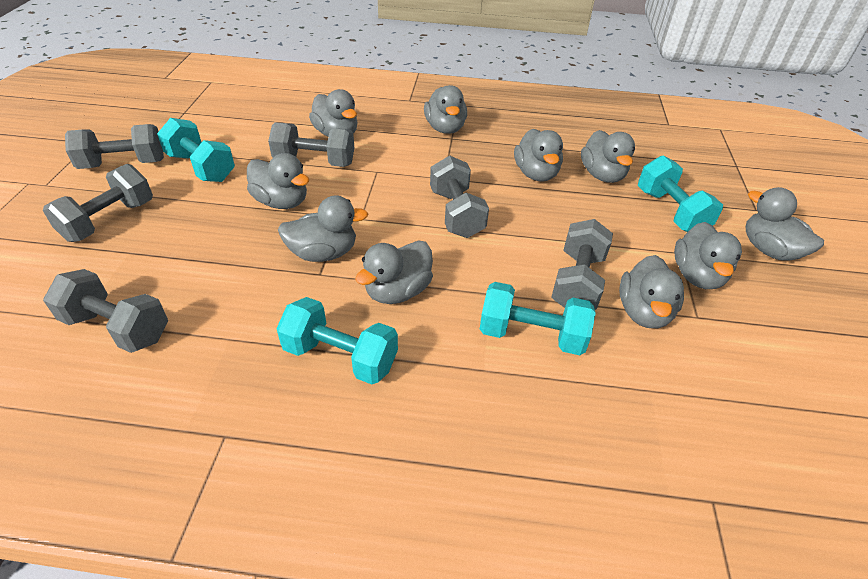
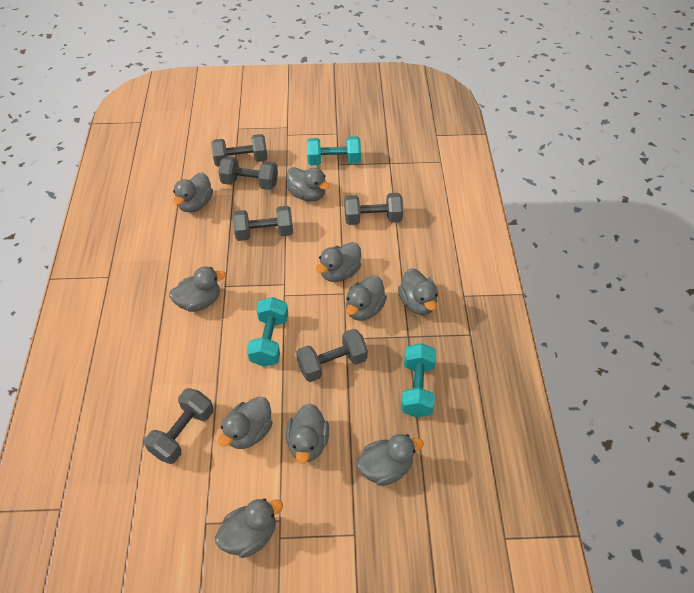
turquoise dumbbell: 4 -> 3

